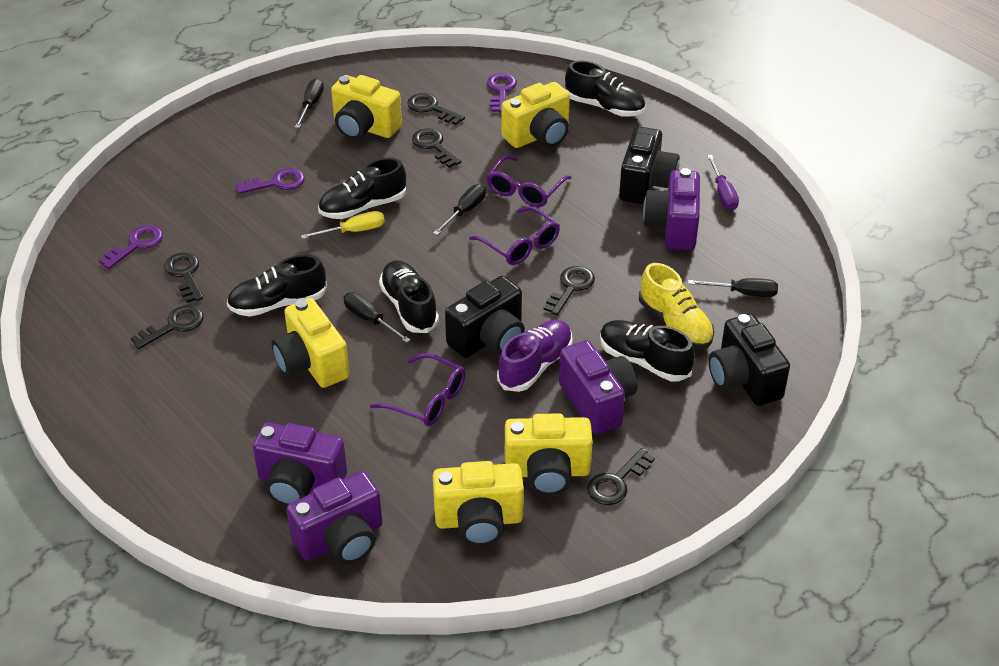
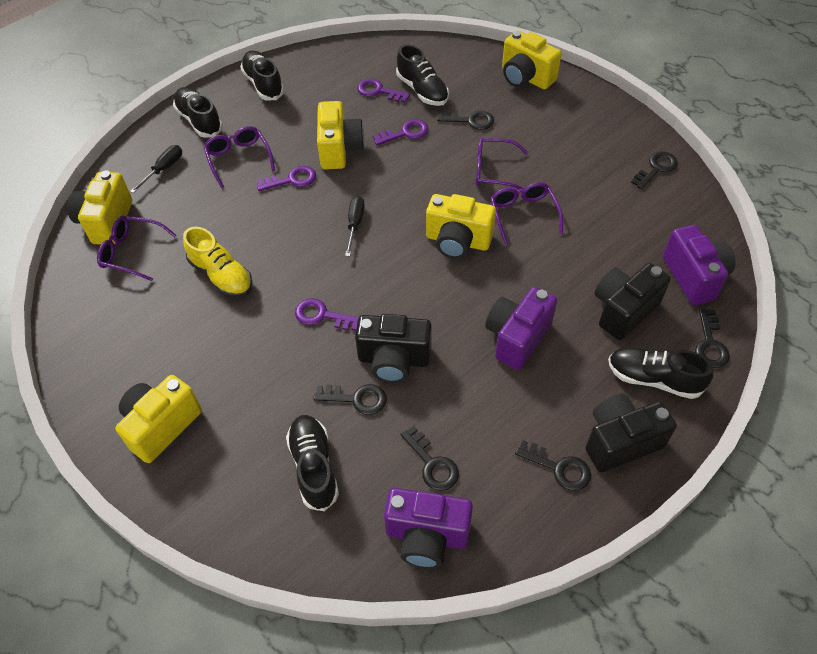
black screwdriver: 4 -> 2
purple camera: 4 -> 3
purple glasses: 3 -> 4
purple key: 3 -> 4
purple screwdriver: 1 -> 0
purple shoe: 1 -> 0
yellow screwdriver: 1 -> 0

